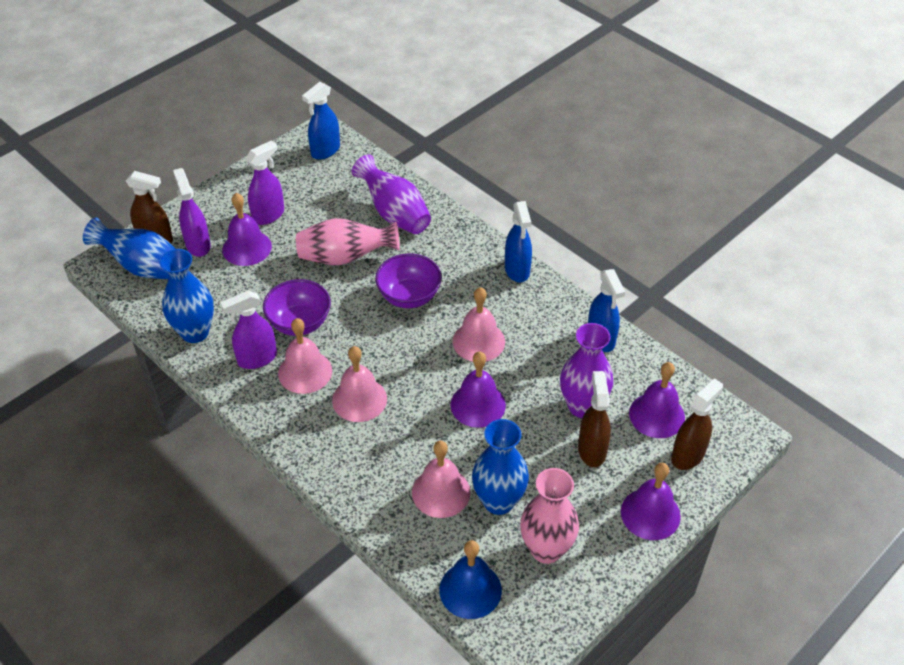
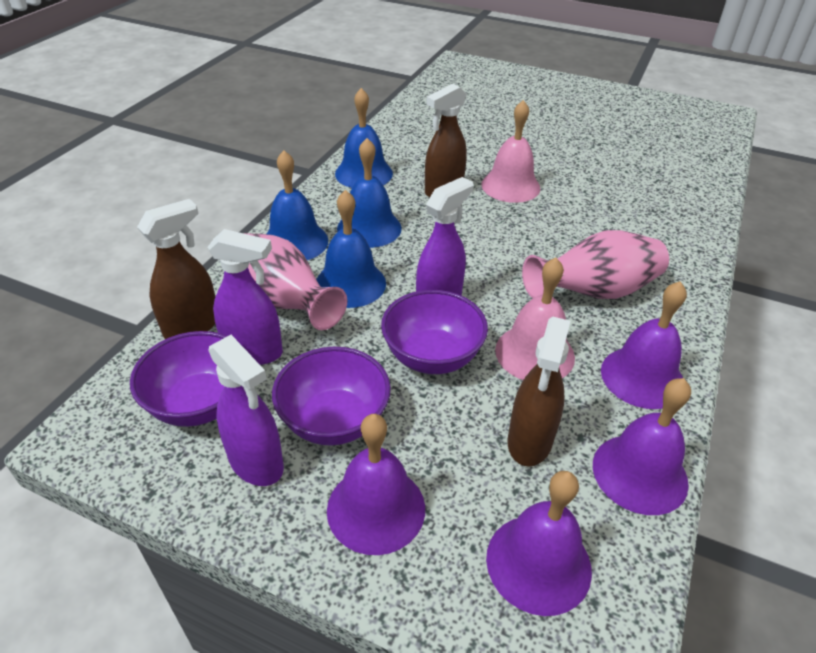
blue bell: 1 -> 4
blue spray bottle: 3 -> 0
blue vase: 3 -> 0
pink bell: 4 -> 2
purple bowl: 2 -> 3
purple vase: 2 -> 0

